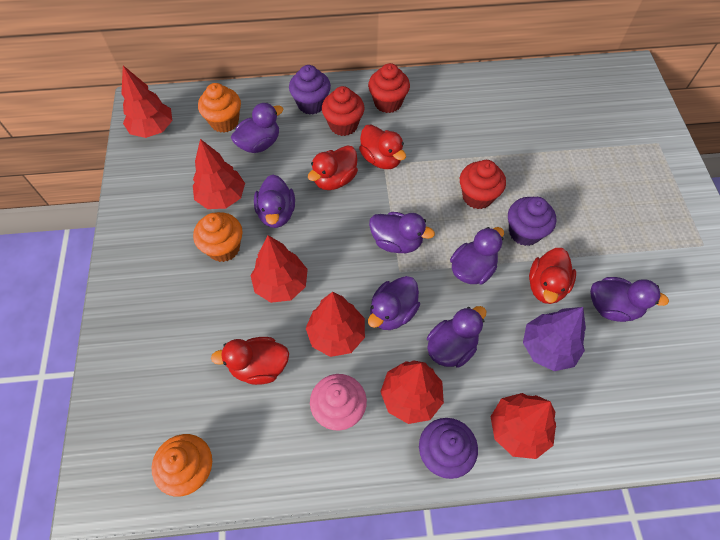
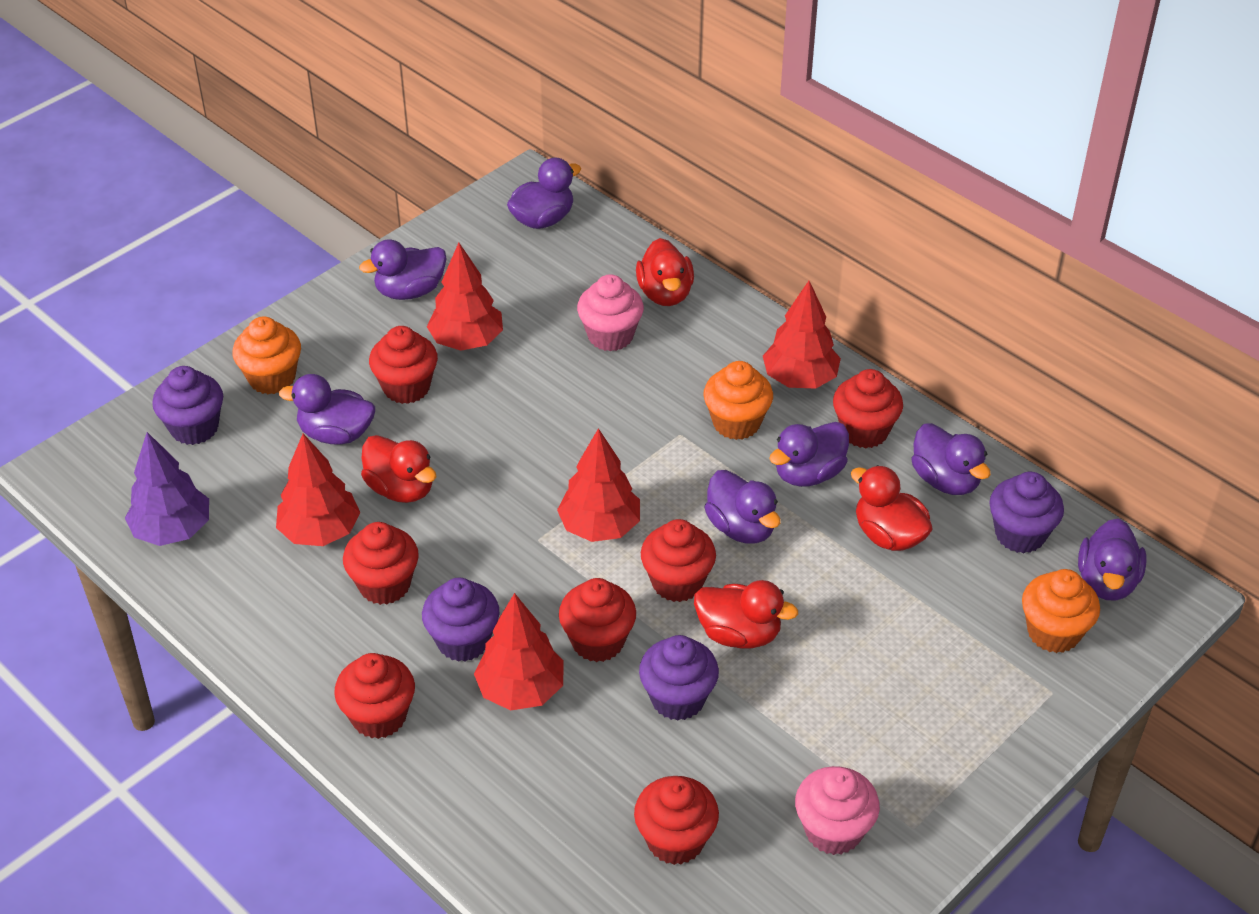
pink cupcake: 1 -> 2
purple cupcake: 3 -> 4
red cupcake: 3 -> 7
red tree: 6 -> 5

